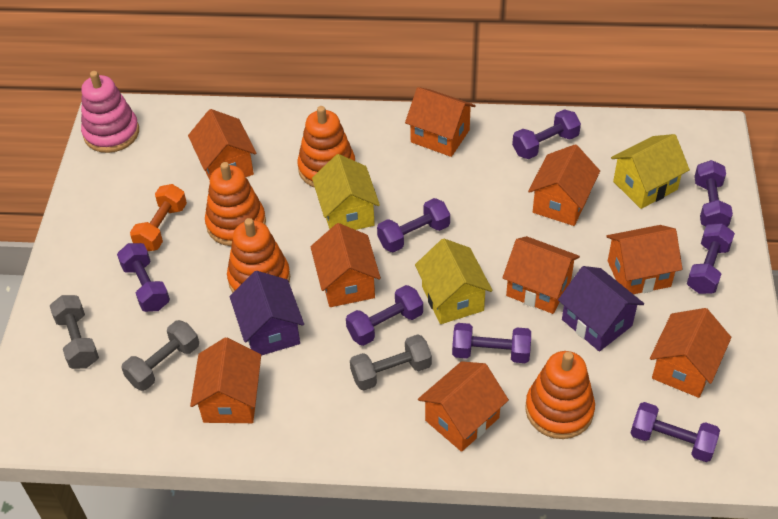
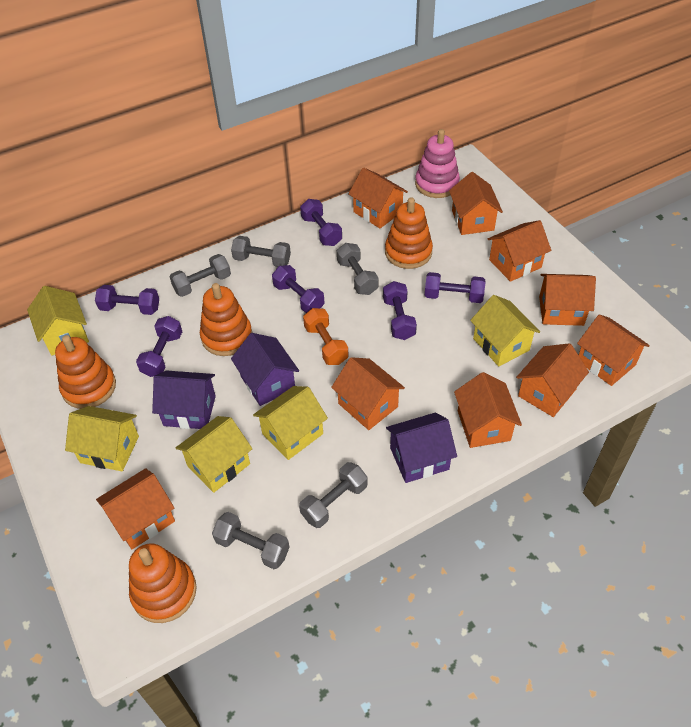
grey dumbbell: 3 -> 5
purple dumbbell: 8 -> 6
purple house: 2 -> 3
yellow house: 3 -> 5

